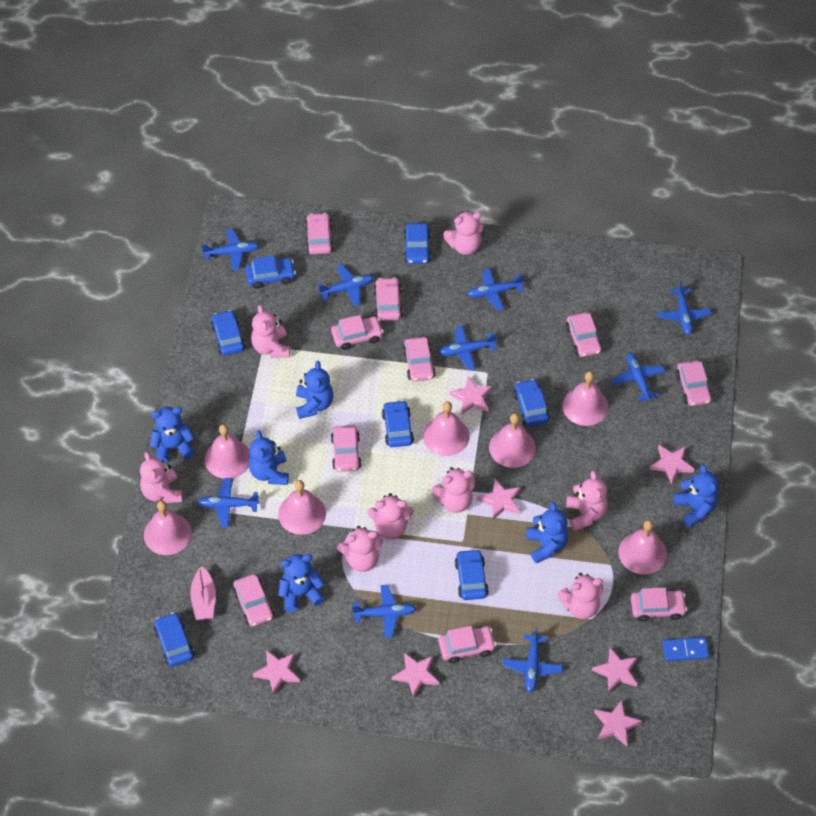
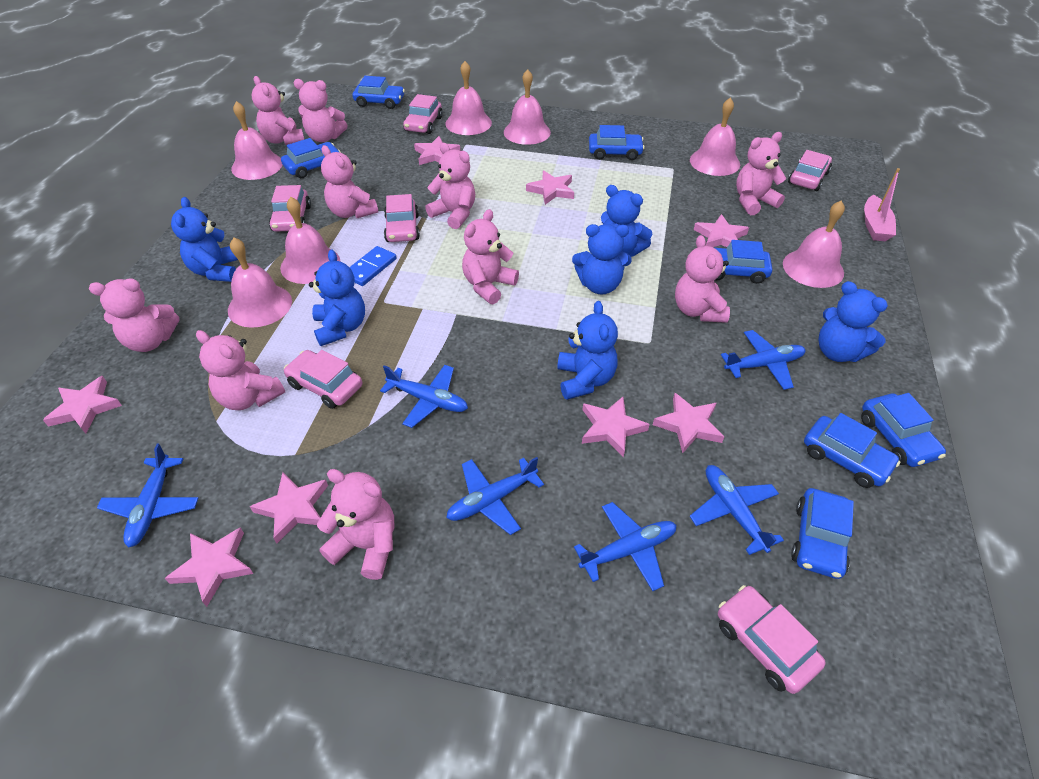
blue plane: 9 -> 6
pink car: 10 -> 6
pink star: 7 -> 8
pink teddy bear: 8 -> 10

